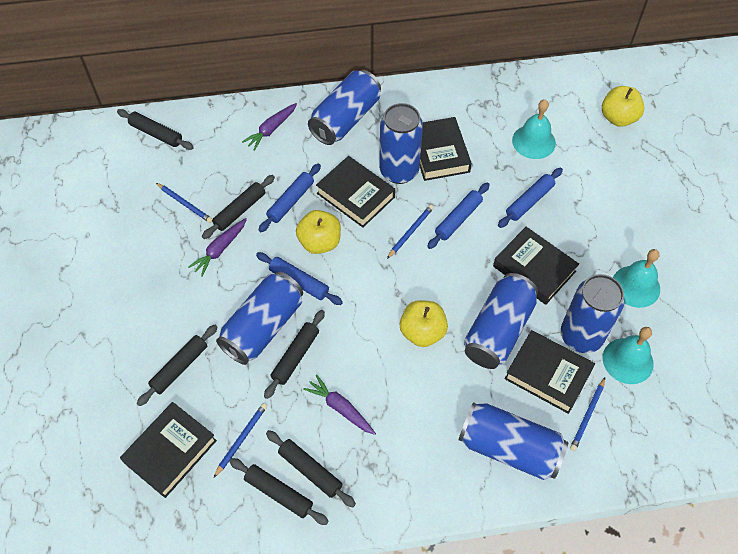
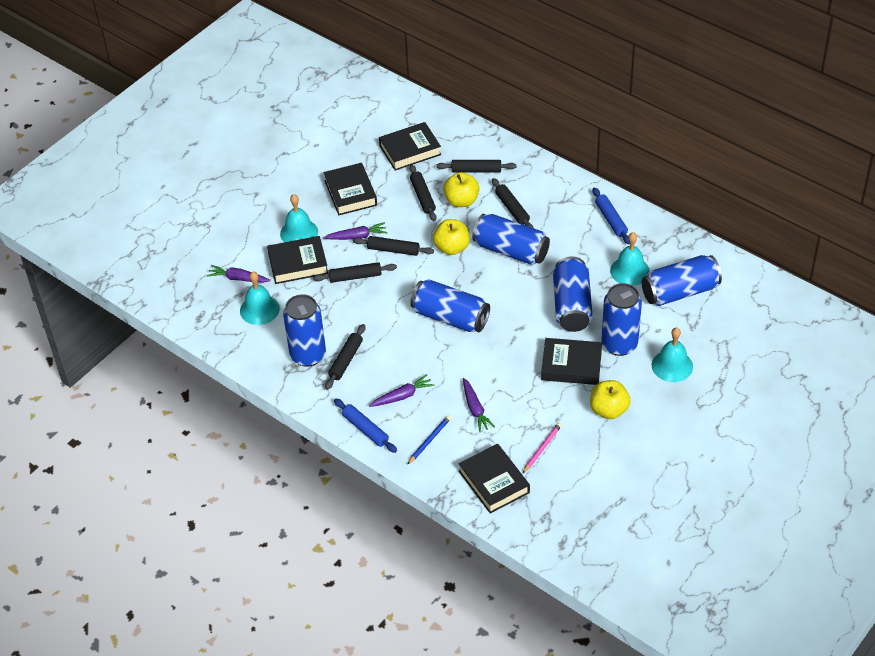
blue pencil: 4 -> 1
blue rolling pin: 4 -> 2
pink pencil: 0 -> 1
purple carrot: 3 -> 4
turquoise bell: 3 -> 4

